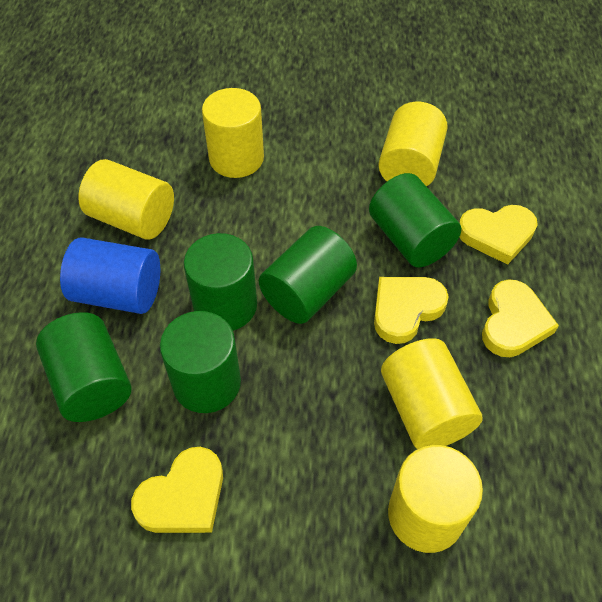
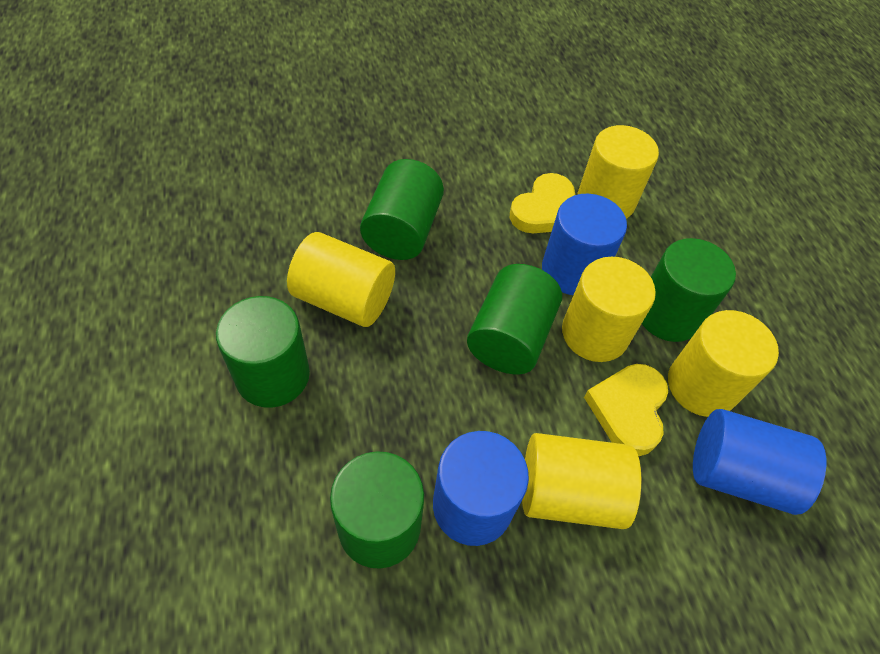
blue cylinder: 1 -> 3
yellow heart: 4 -> 2

